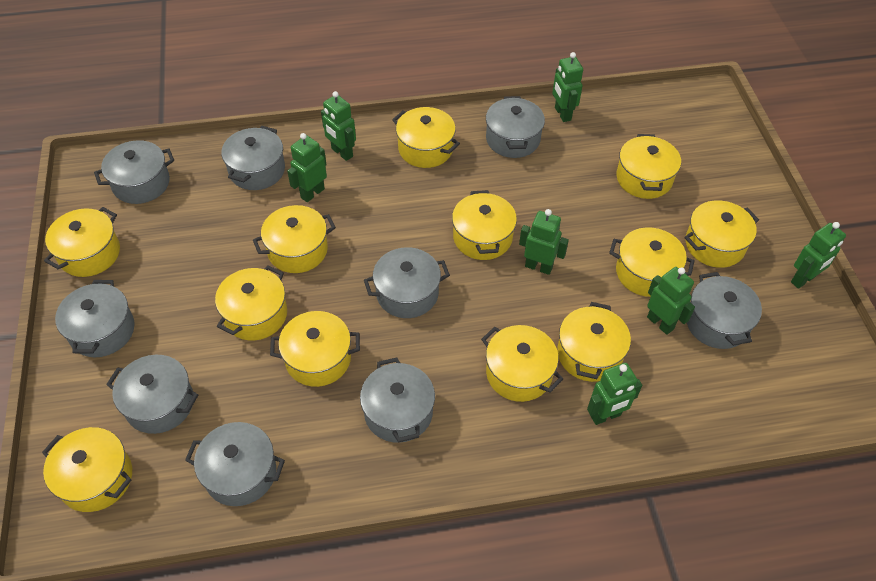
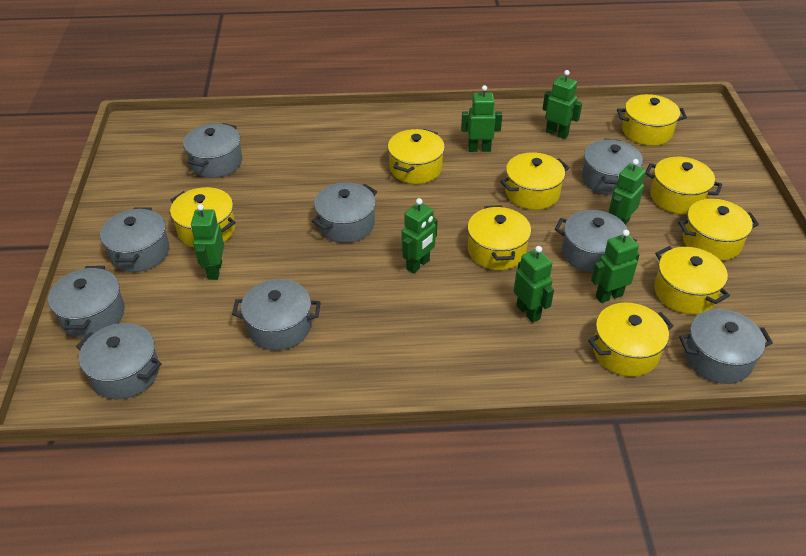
yellow pot: 12 -> 9

